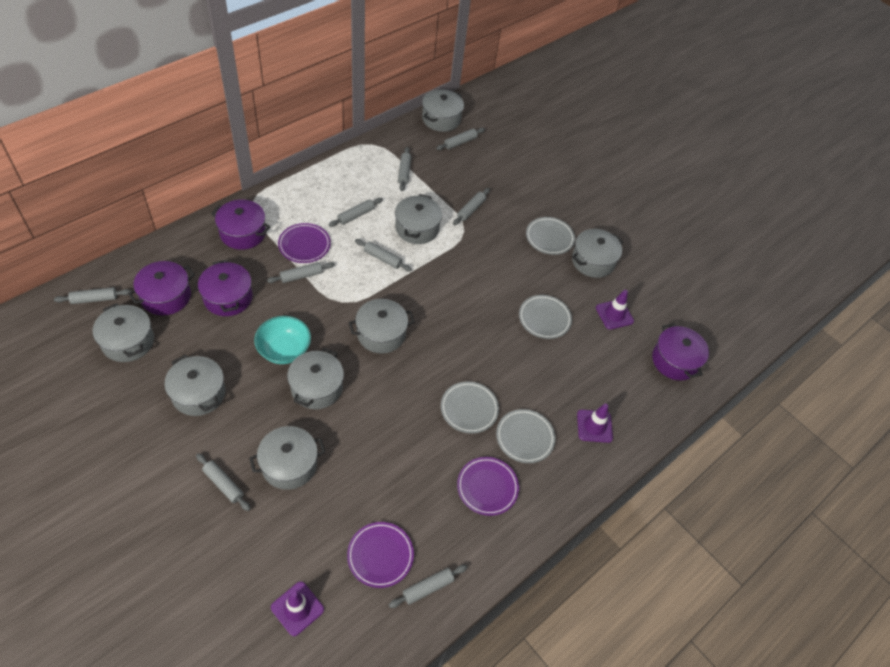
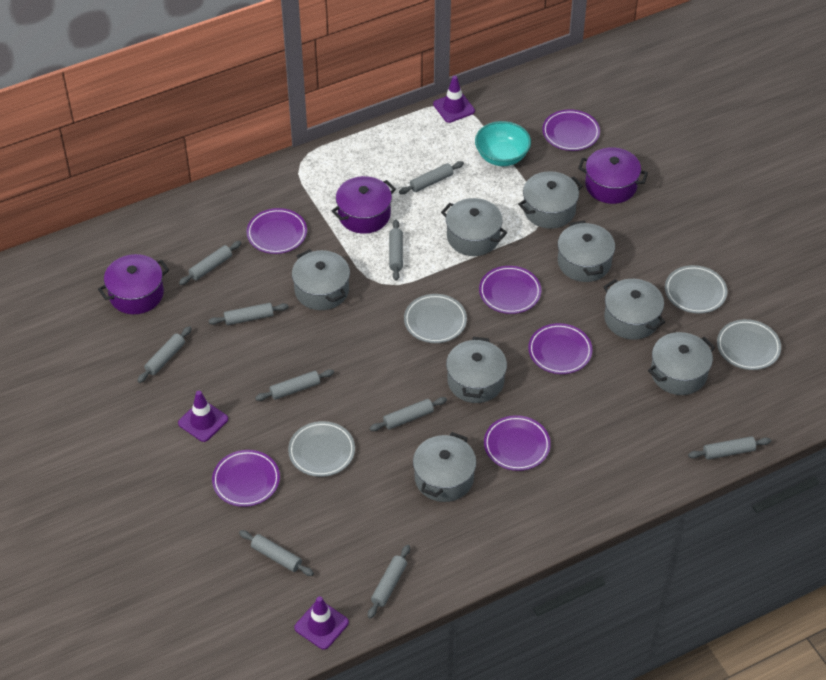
grey rolling pin: 9 -> 10
purple plate: 3 -> 6
purple pot: 4 -> 3

